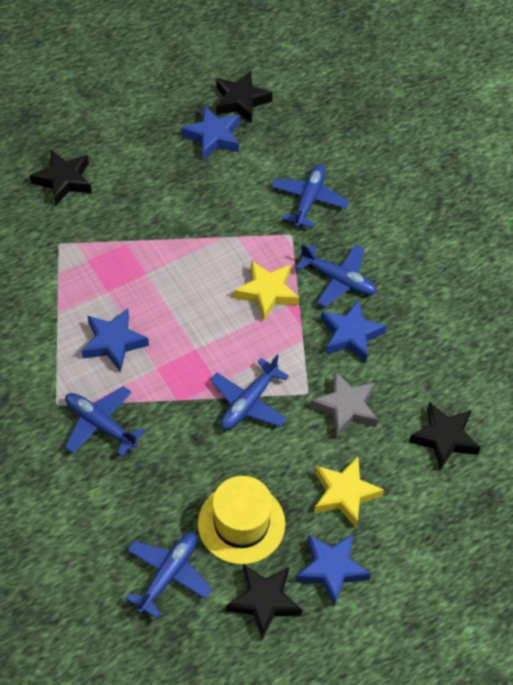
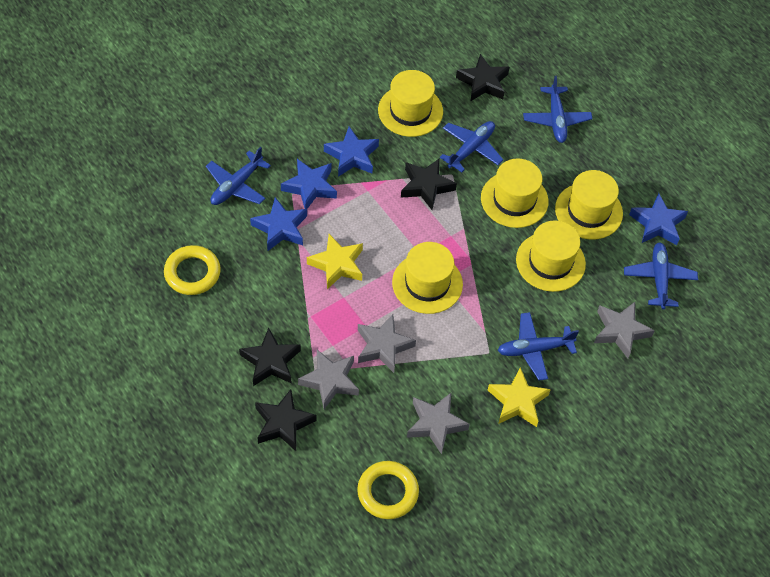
grey star: 1 -> 4
yellow hat: 1 -> 5
yellow ring: 0 -> 2

